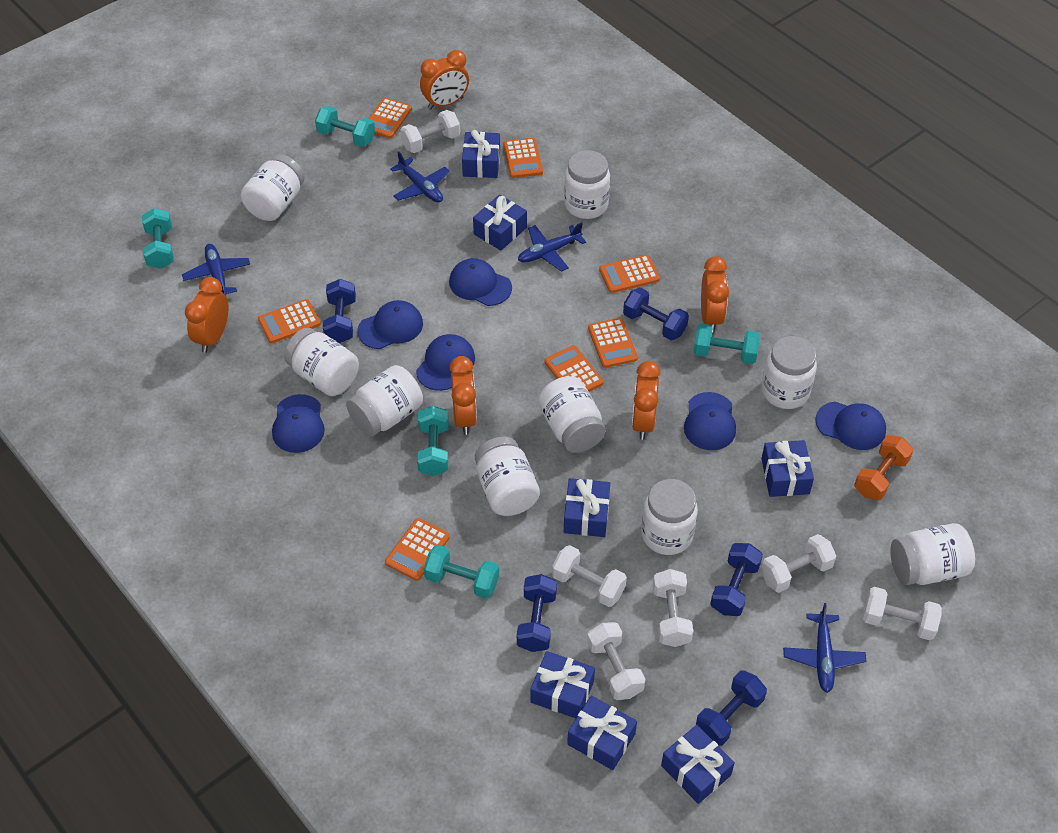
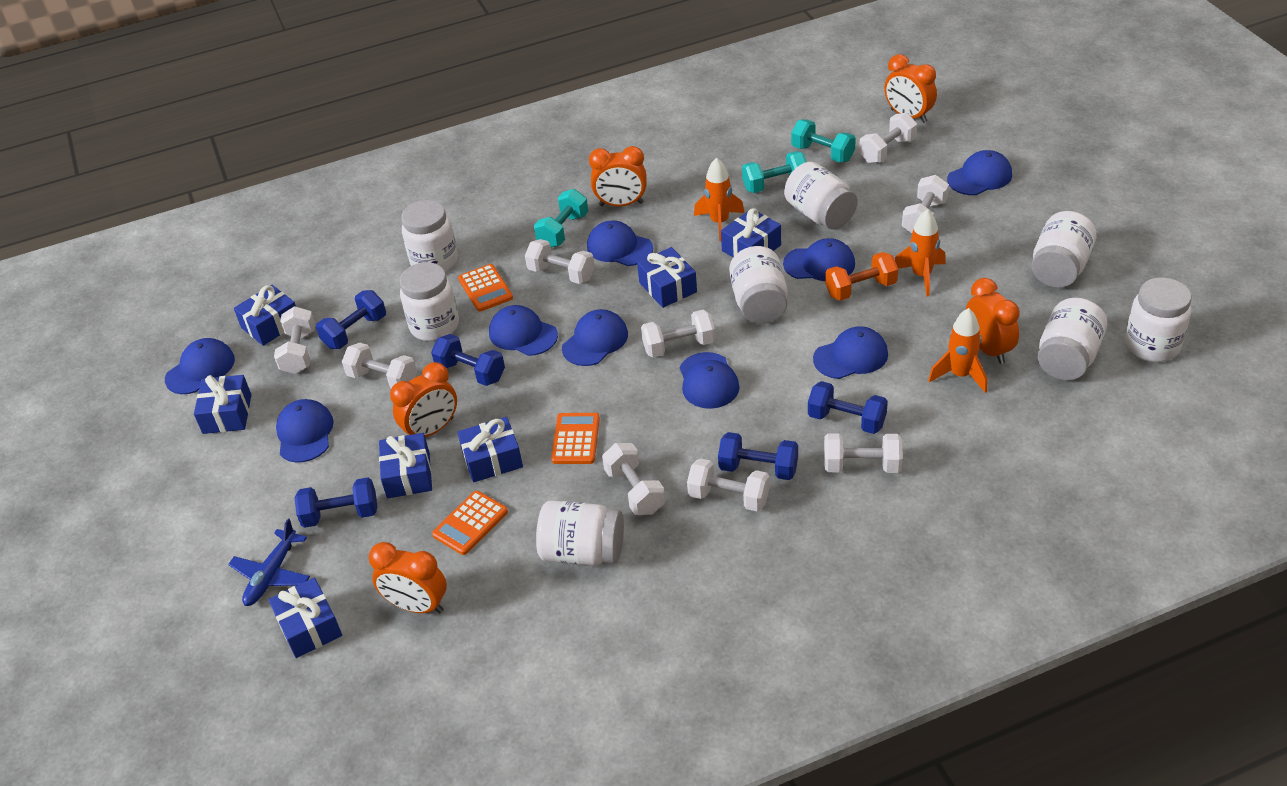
blue cap: 6 -> 9
blue plane: 4 -> 1
orange calculator: 7 -> 3
orange rocket: 0 -> 3
turquoise dumbbell: 5 -> 3
white dumbbell: 6 -> 9
white jar: 9 -> 8

